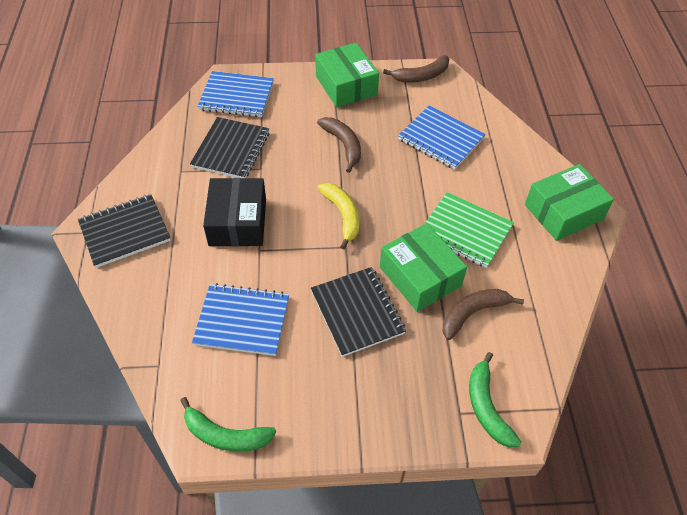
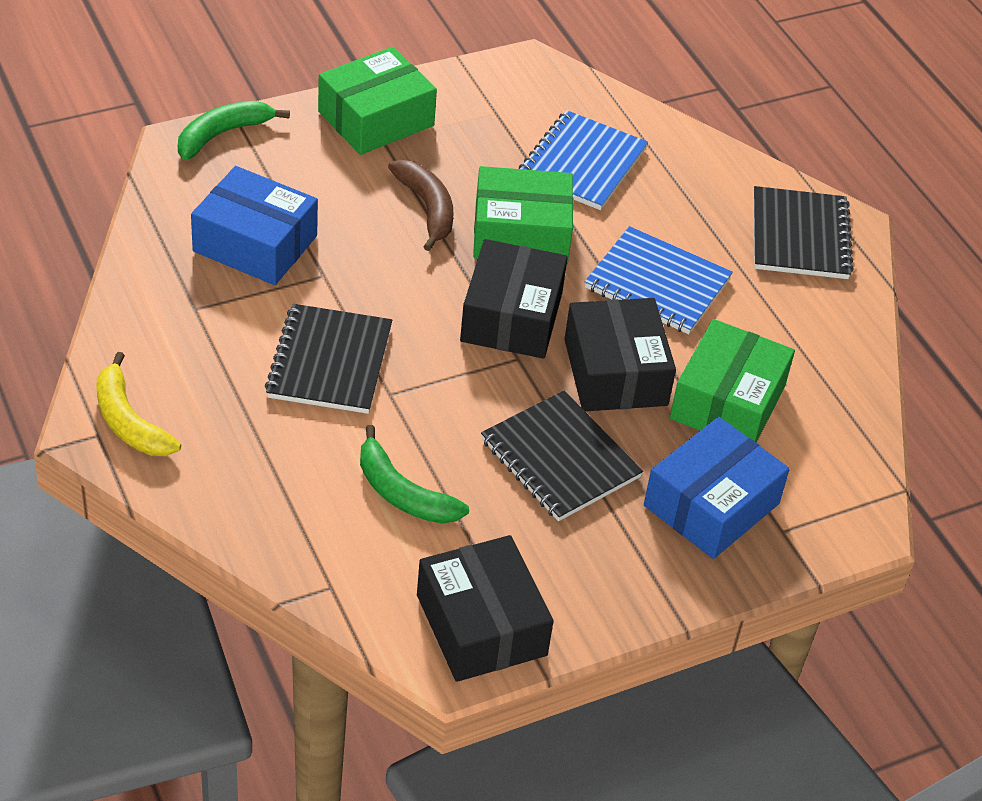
black box: 1 -> 3
blue box: 0 -> 2
blue notebook: 3 -> 2
brown banana: 3 -> 1
green notebook: 1 -> 0

